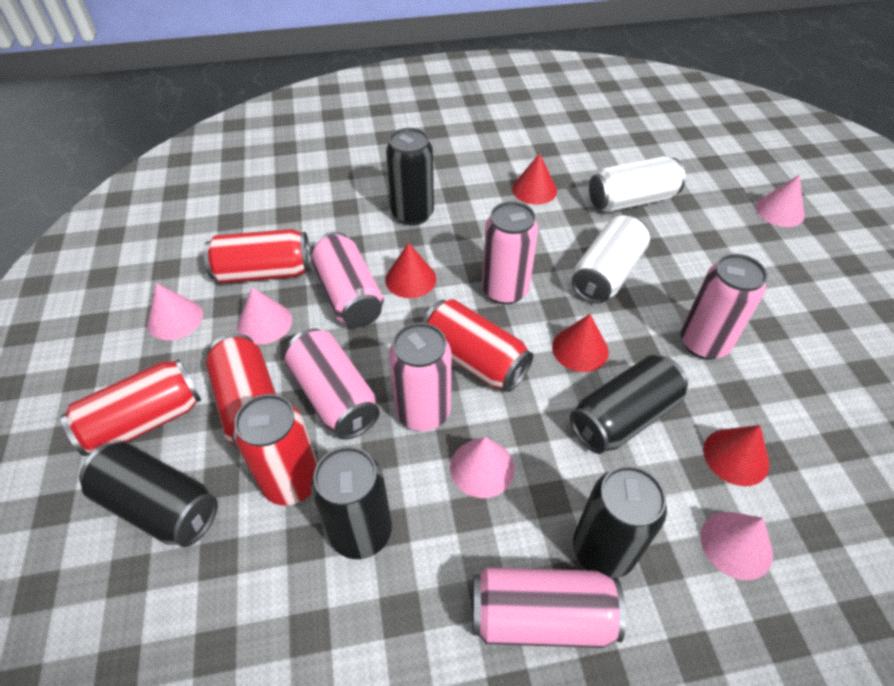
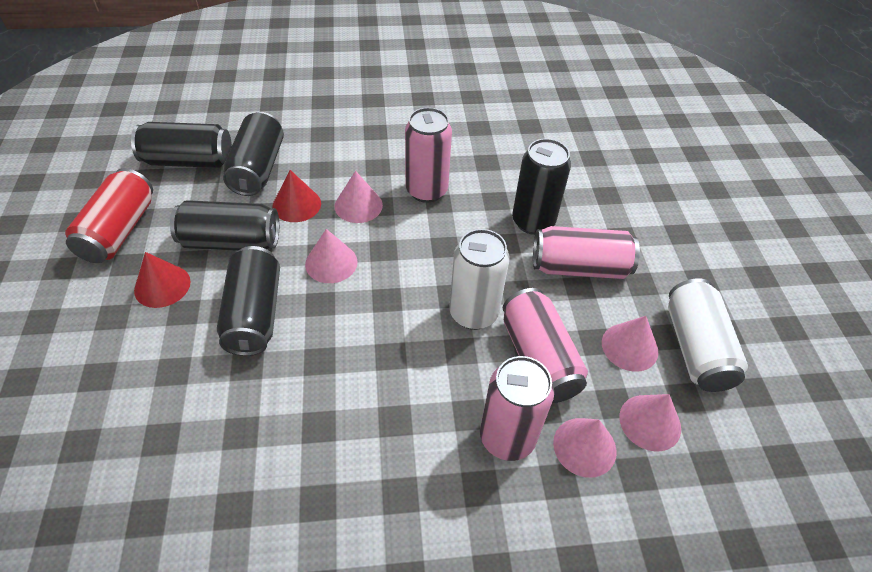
pink can: 6 -> 4
red can: 5 -> 1
red cone: 4 -> 2

